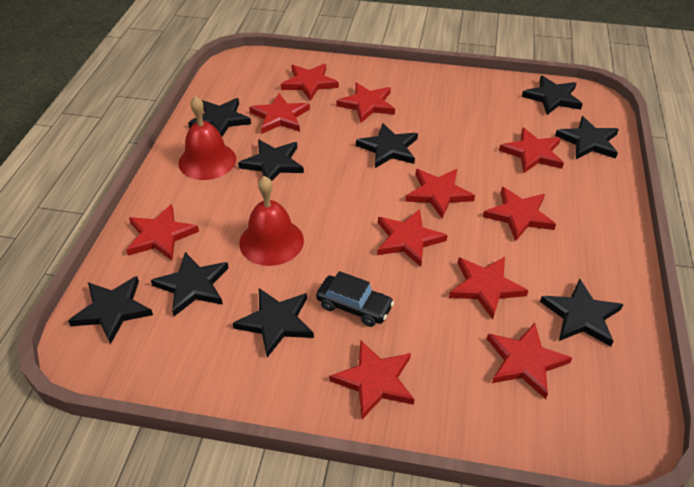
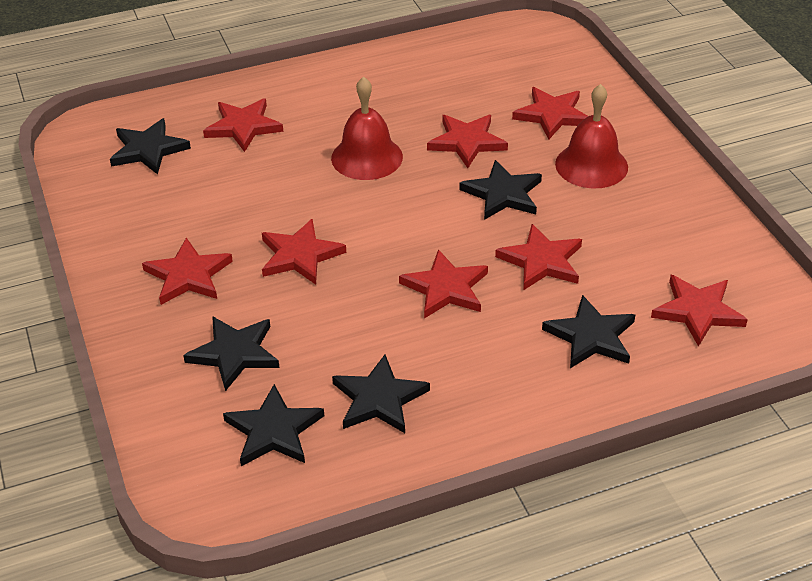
black car: 1 -> 0
black star: 9 -> 6
red star: 11 -> 8

